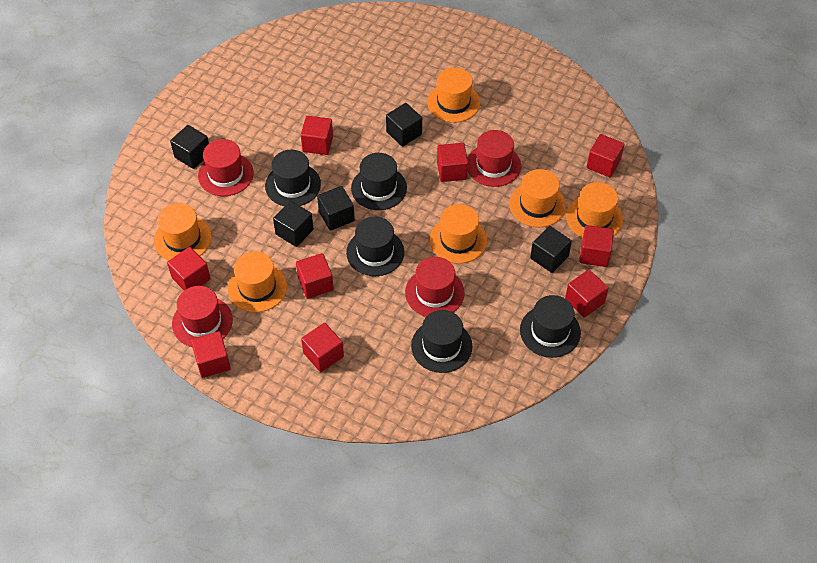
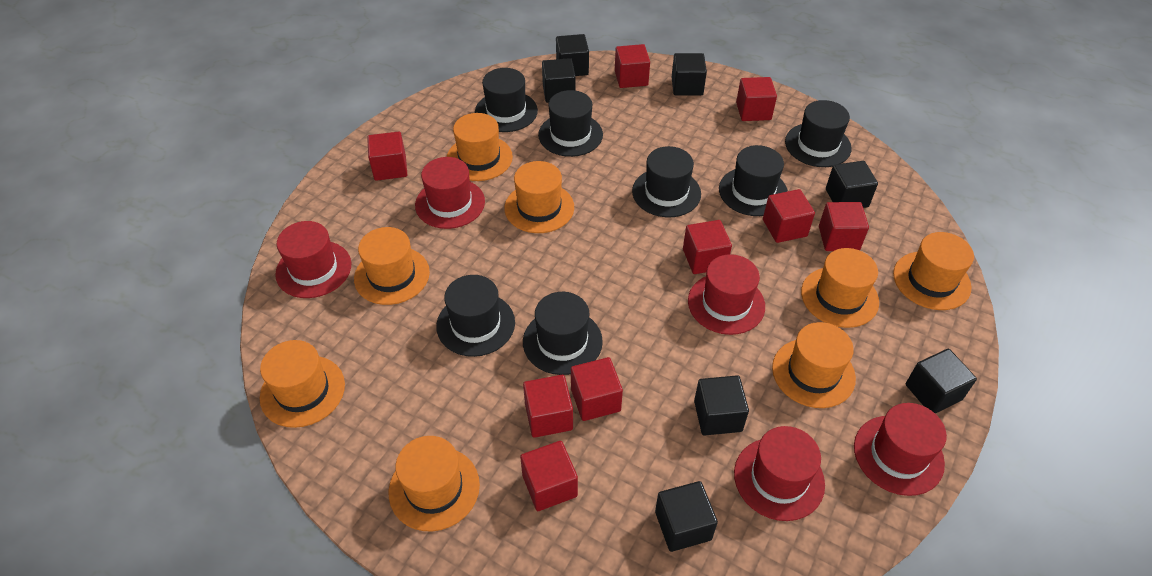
black cube: 5 -> 7
black hat: 5 -> 7
orange hat: 6 -> 8
red hat: 4 -> 5

